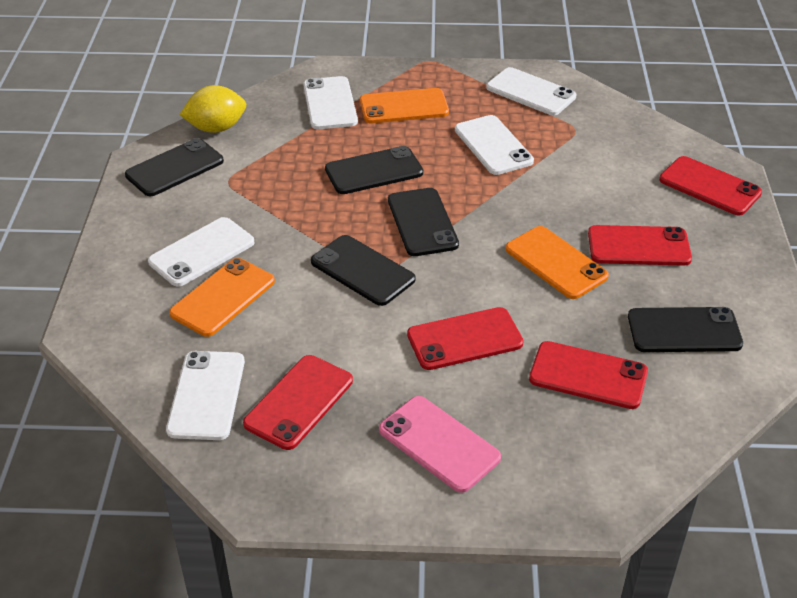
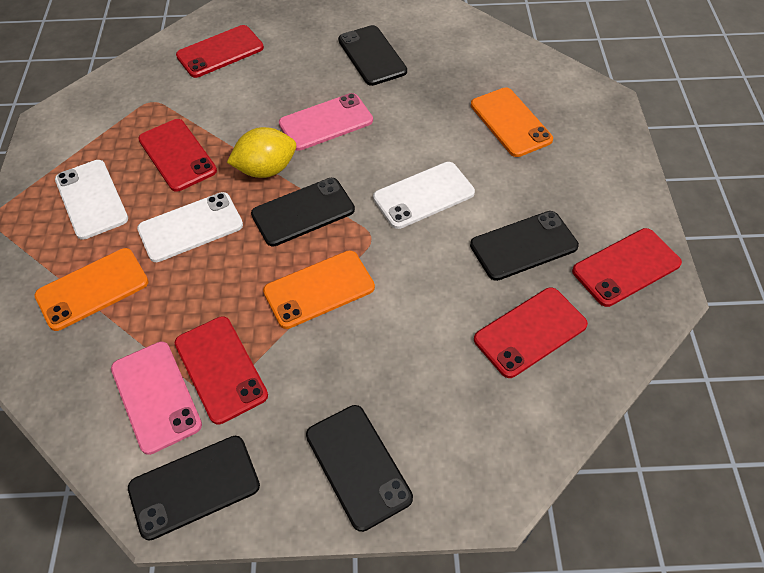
pink phone: 1 -> 2
white phone: 5 -> 3

